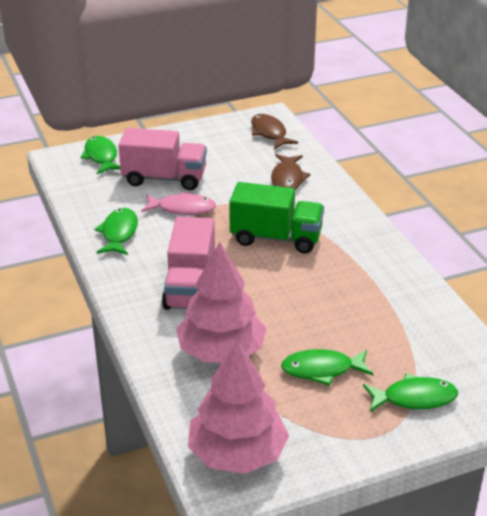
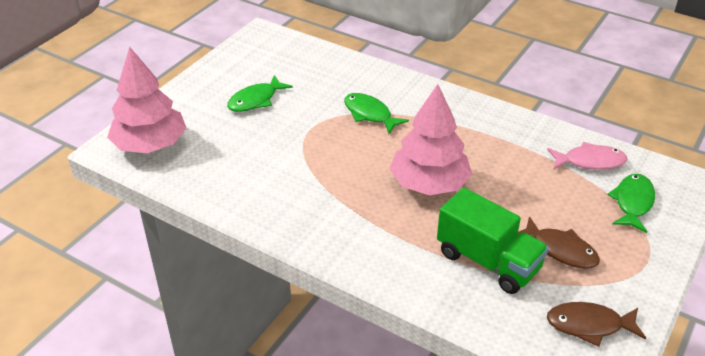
green fish: 4 -> 3
pink truck: 2 -> 0

